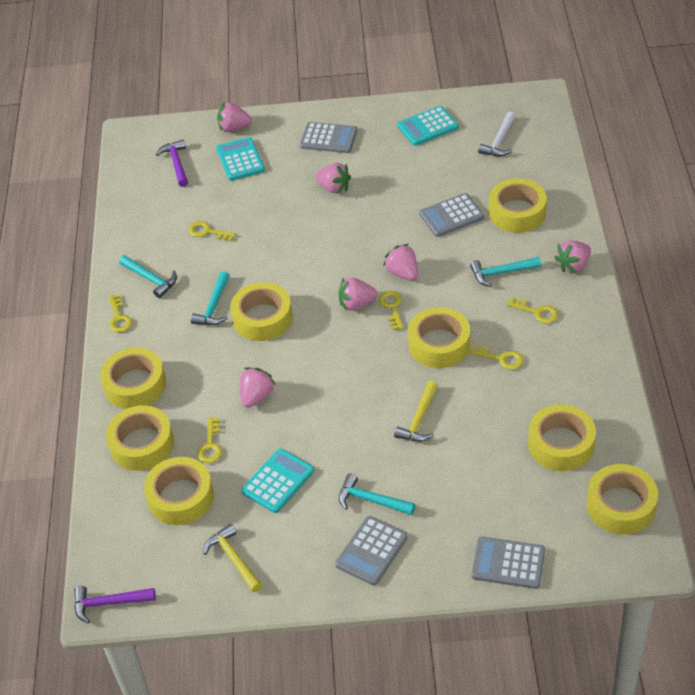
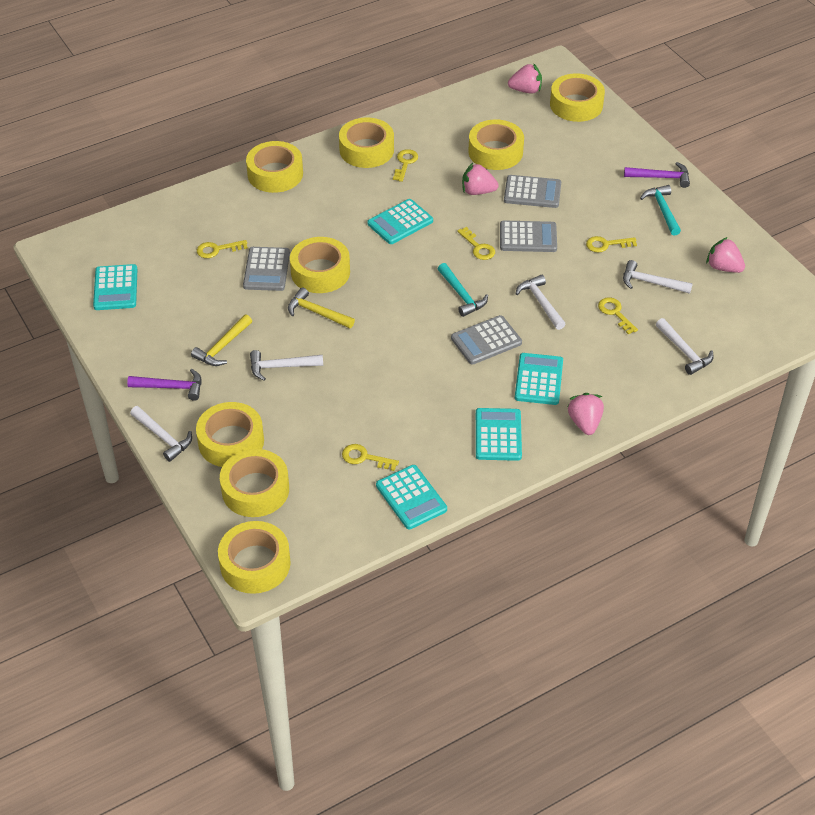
pink strawberry: 6 -> 4
turquoise calculator: 3 -> 5
turquoise hammer: 4 -> 2
white hammer: 1 -> 5

